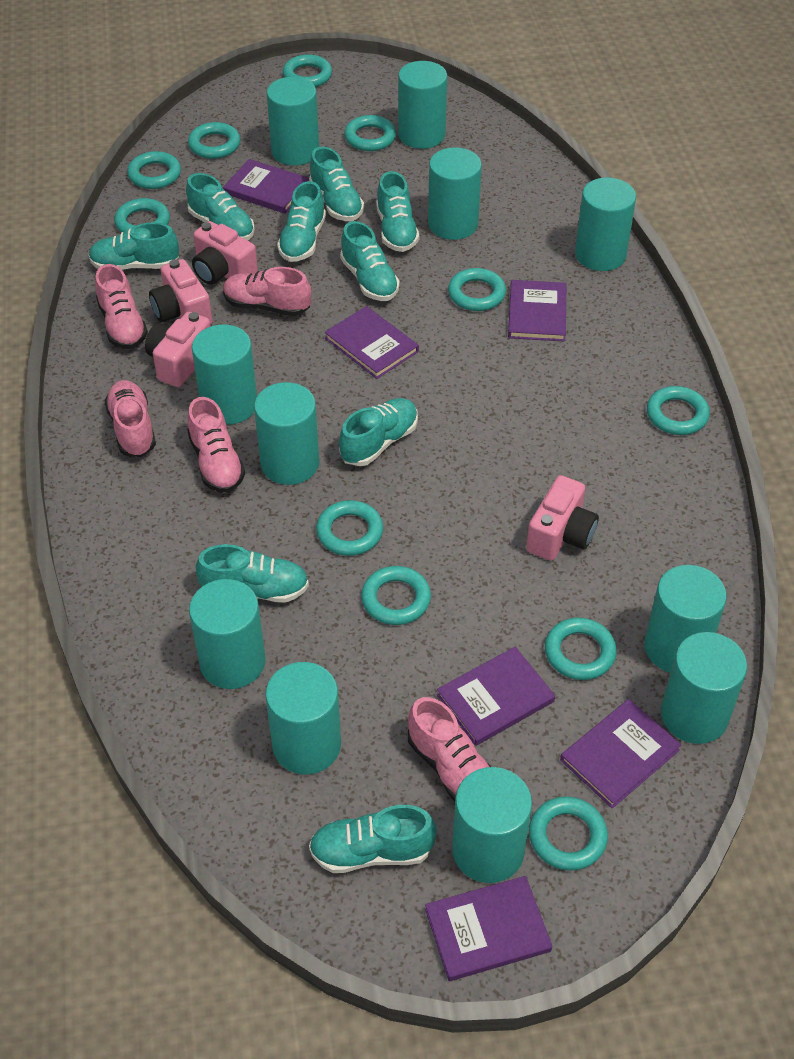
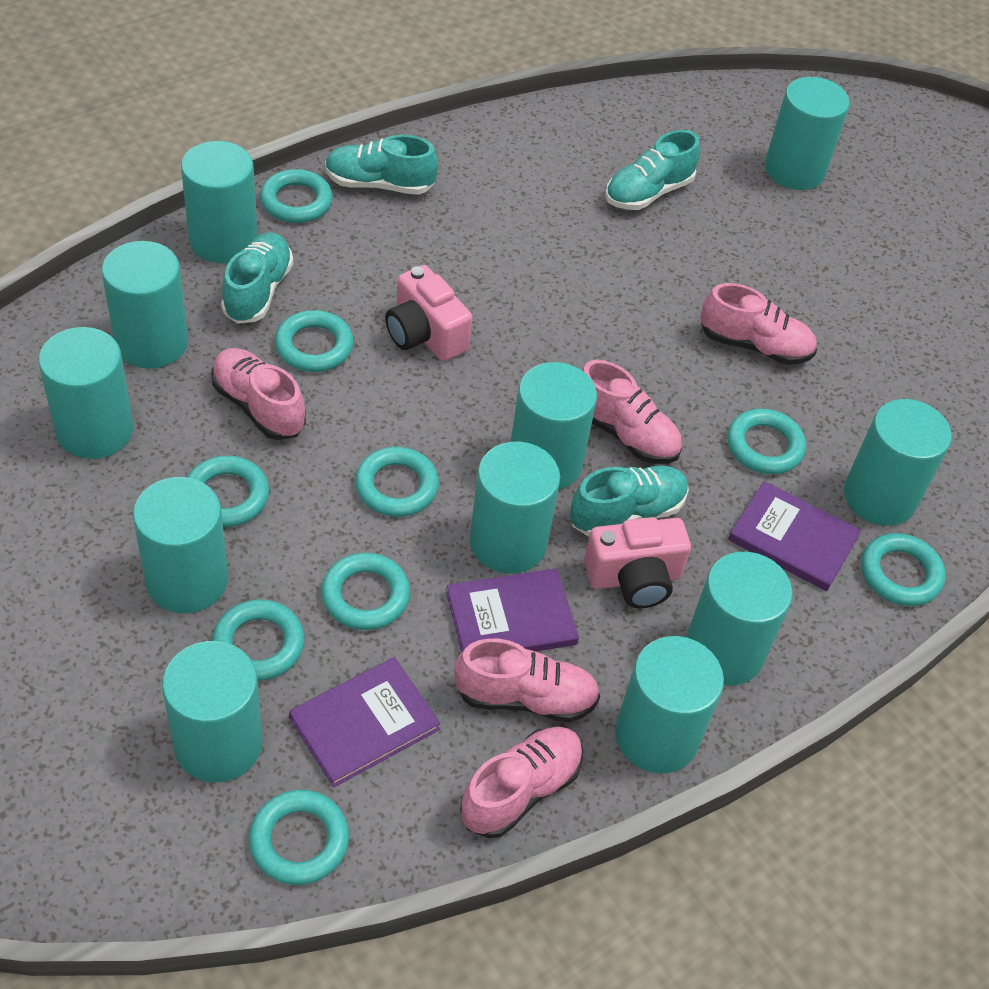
pink camera: 4 -> 2
purple book: 6 -> 3
turquoise ring: 11 -> 9
turquoise shoe: 9 -> 4

